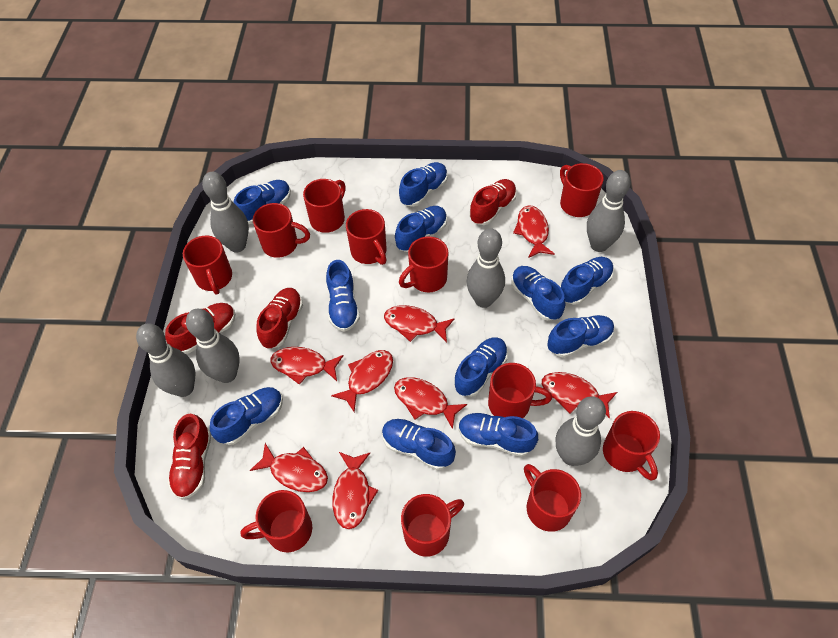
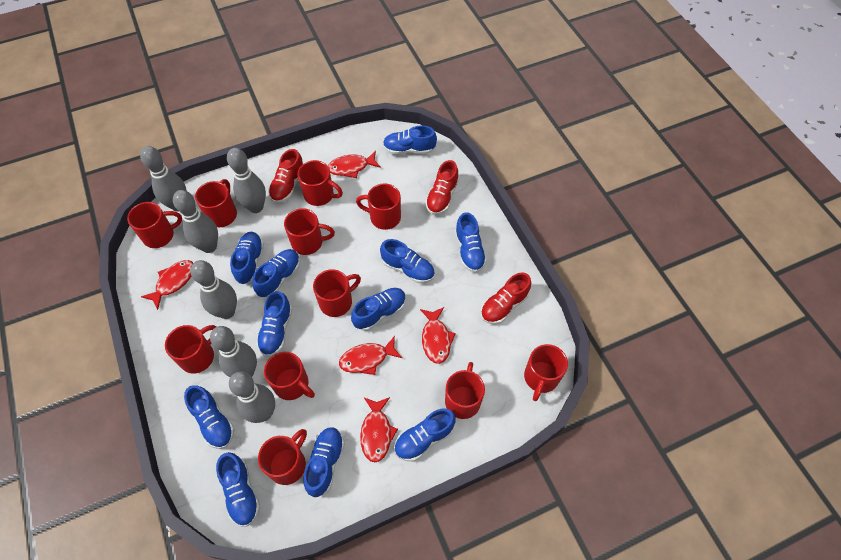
red fish: 8 -> 5
red shoe: 4 -> 3

